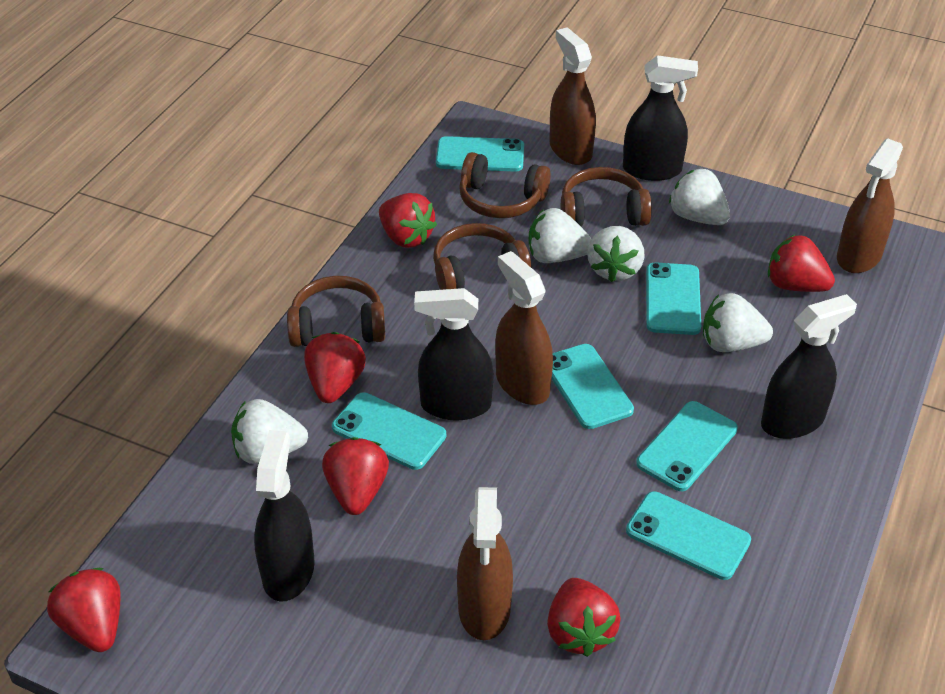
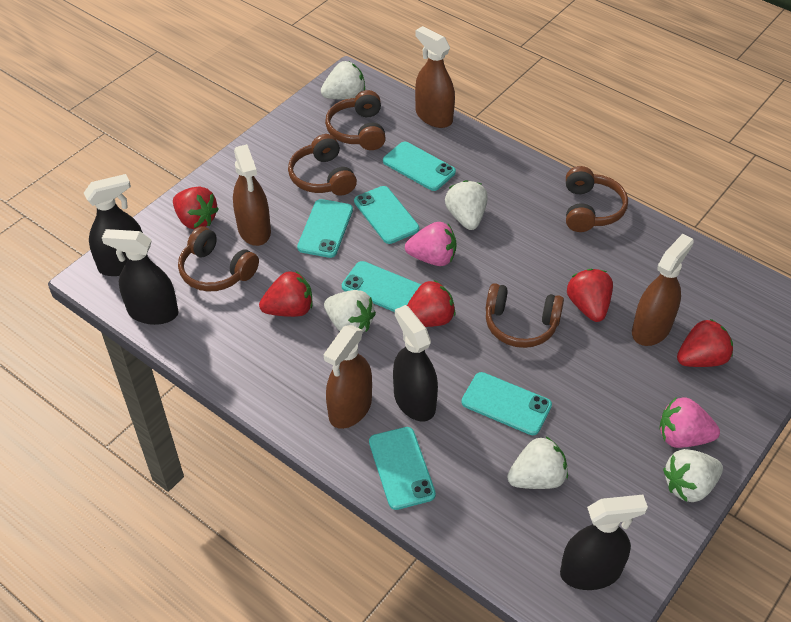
brown headphones: 4 -> 5
pink strawberry: 0 -> 2
red strawberry: 6 -> 5

